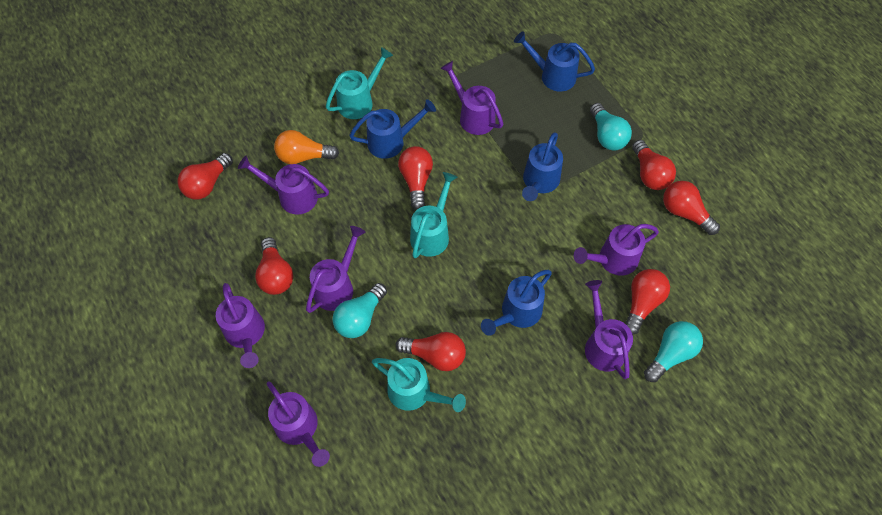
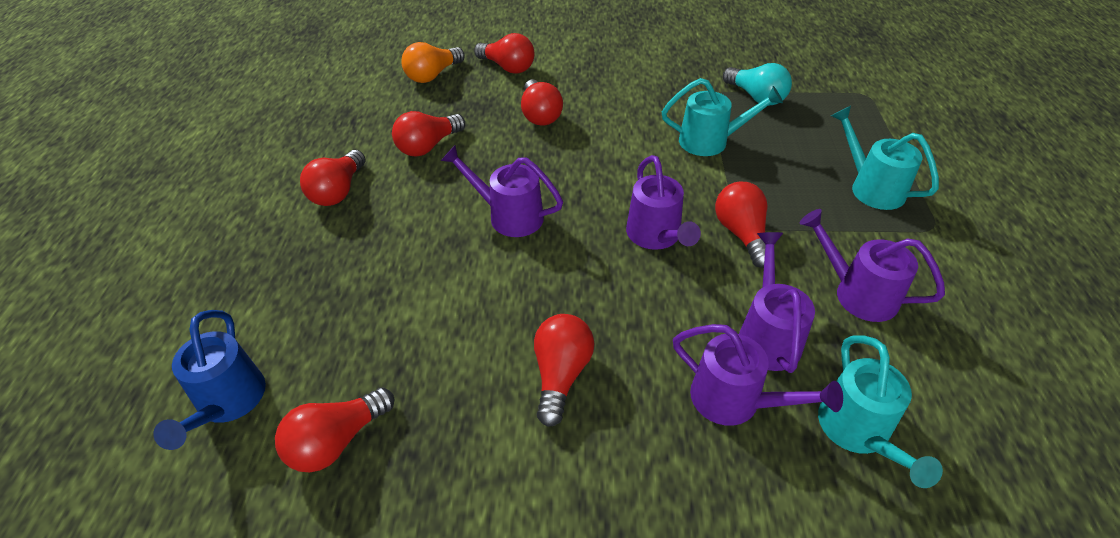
blue watering can: 4 -> 1
purple watering can: 7 -> 5
turquoise light bulb: 3 -> 1

